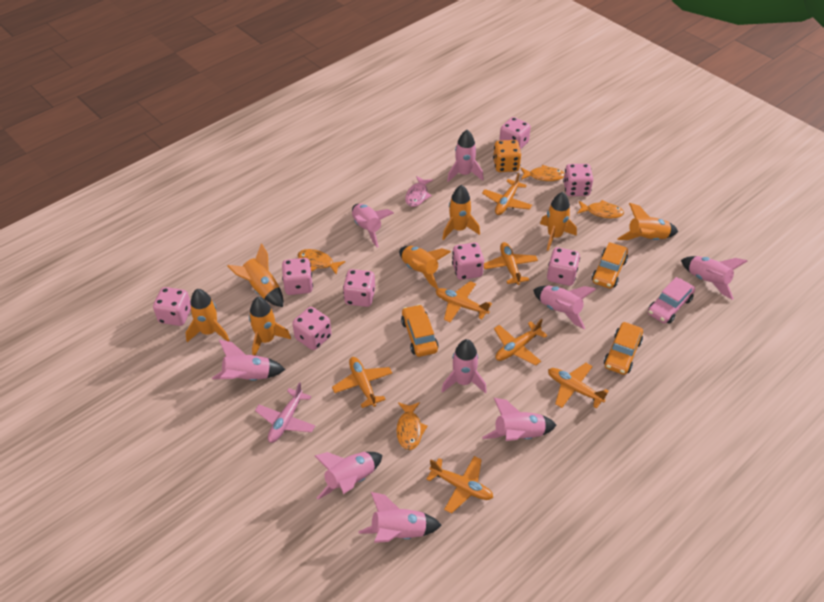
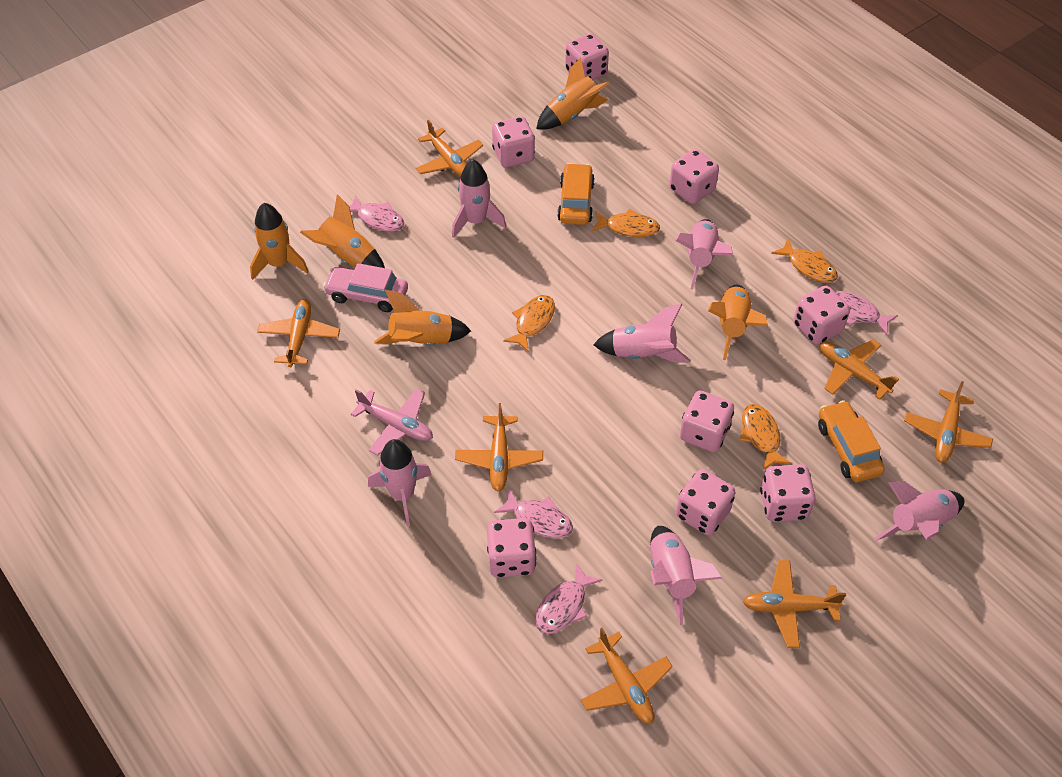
orange car: 3 -> 2
orange dice: 1 -> 0
orange rocket: 7 -> 5
pink fish: 1 -> 4
pink rocket: 9 -> 6

